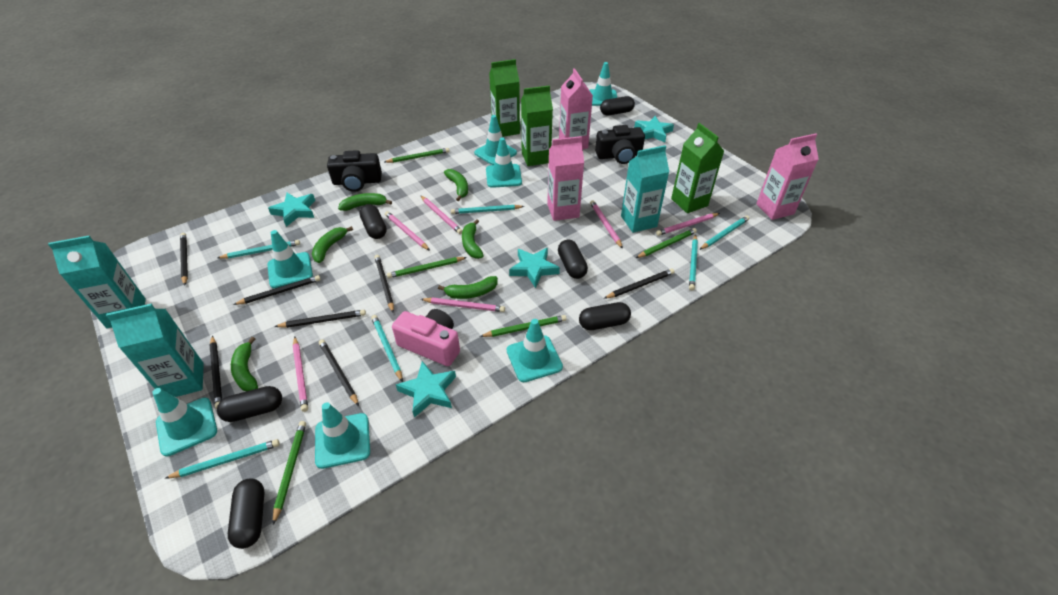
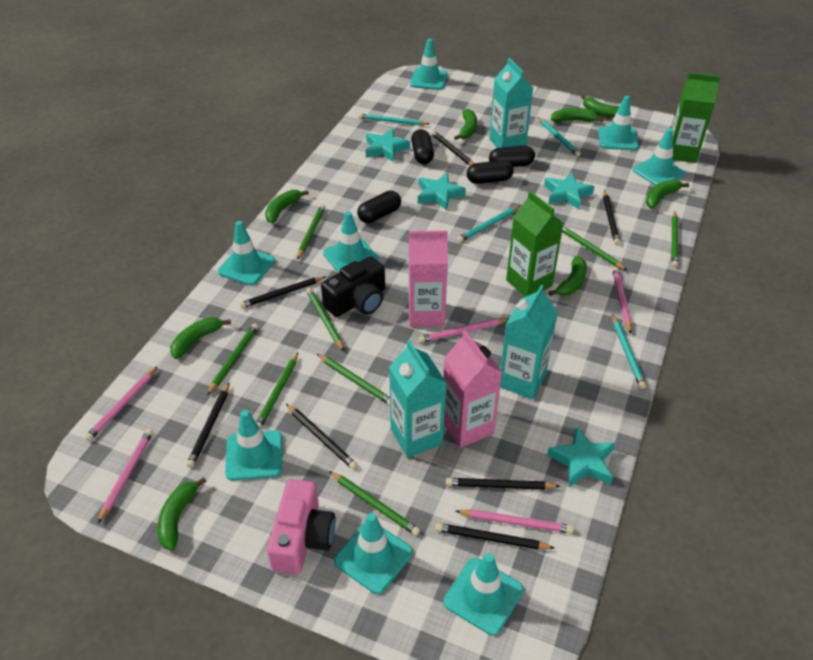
black camera: 2 -> 1
black capsule: 6 -> 4
green banana: 6 -> 8
green carton: 3 -> 2
green pencil: 5 -> 8
pink carton: 3 -> 2
pink pencil: 6 -> 5
turquoise pencil: 6 -> 4
turquoise traffic cone: 7 -> 8

